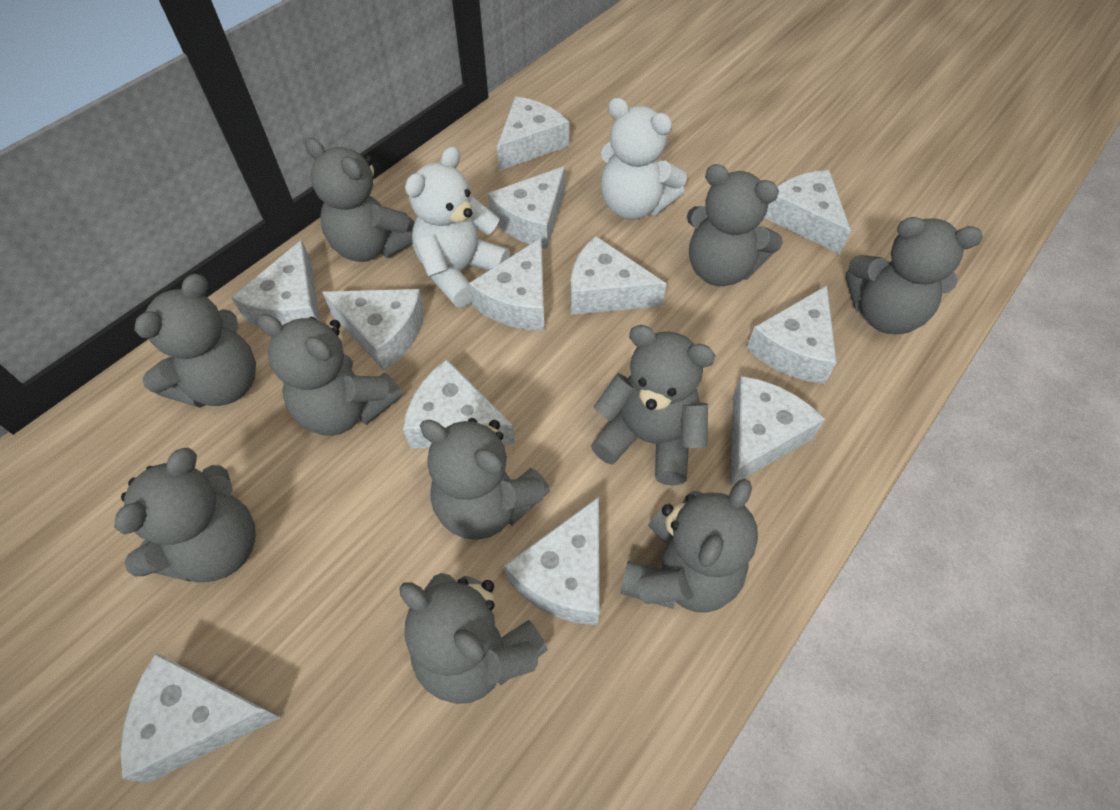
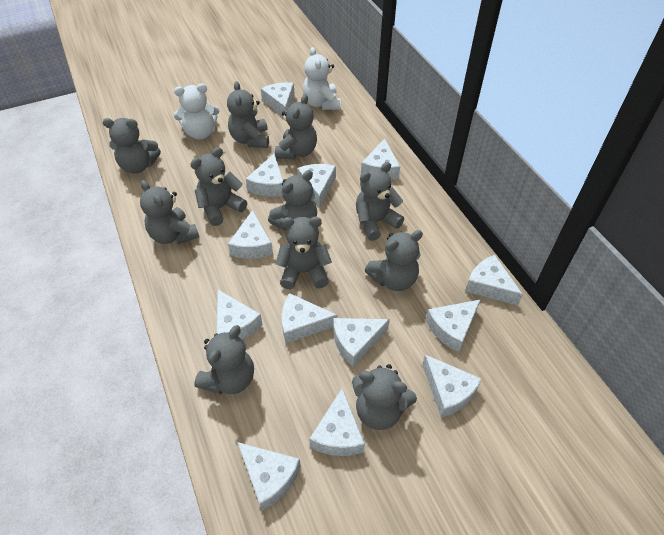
grey teddy bear: 10 -> 11
white cheese: 12 -> 13

